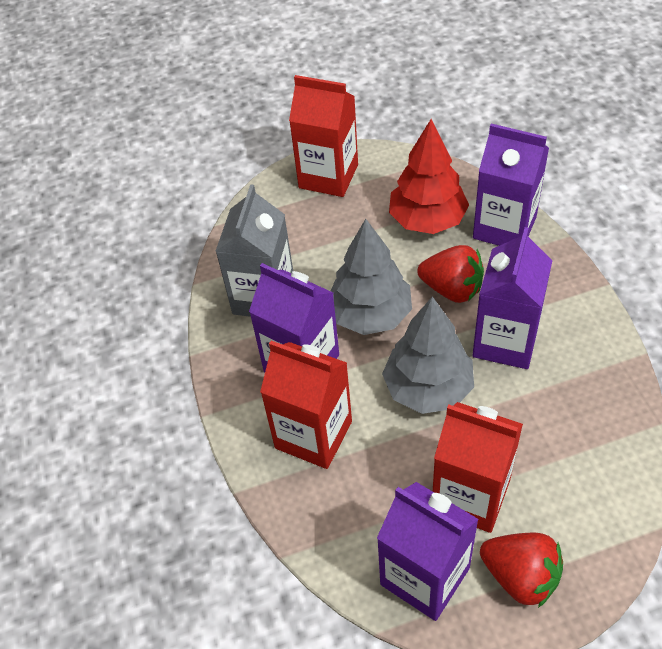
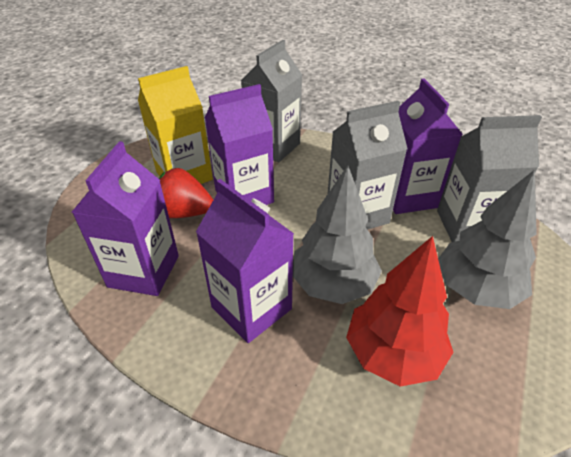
grey carton: 1 -> 3
red carton: 3 -> 0
red strawberry: 2 -> 1
yellow carton: 0 -> 1

